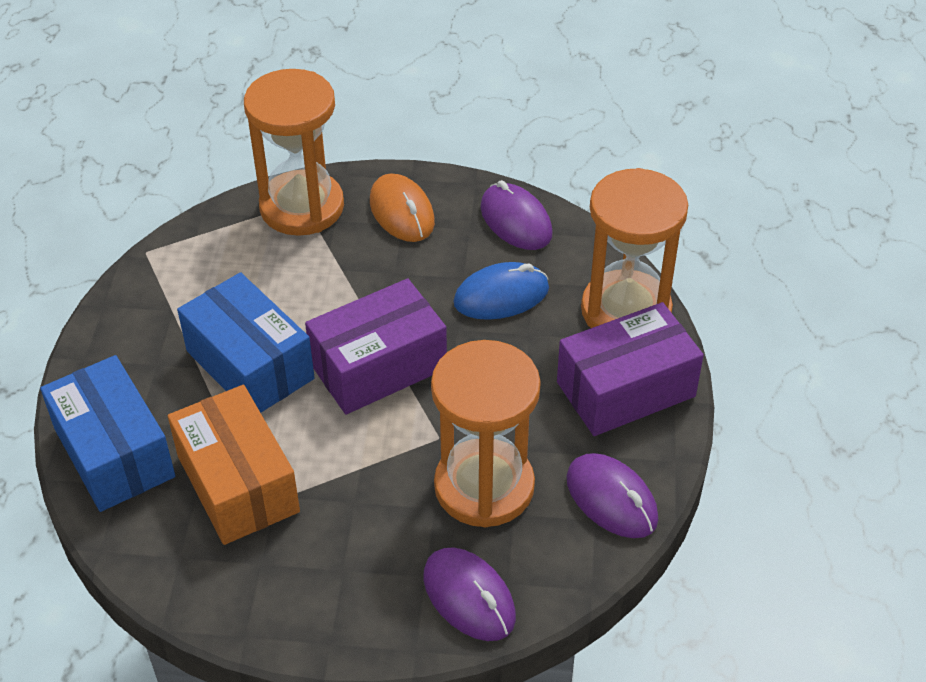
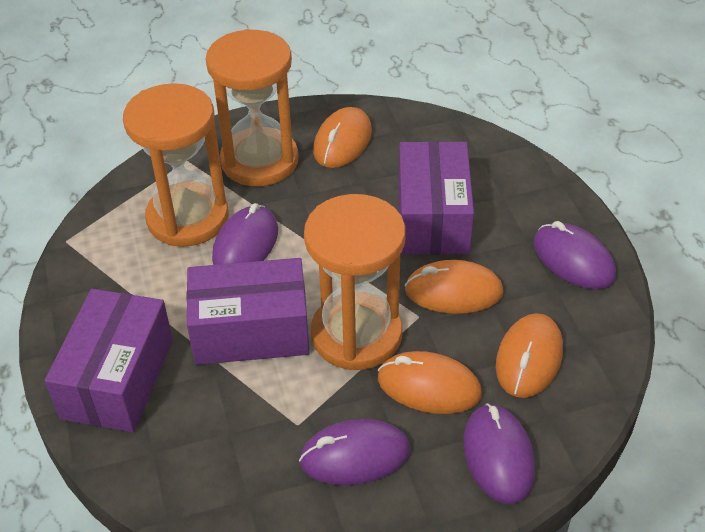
blue box: 2 -> 0
blue mouse: 1 -> 0
orange box: 1 -> 0
orange mouse: 1 -> 4
purple box: 2 -> 3
purple mouse: 3 -> 4

